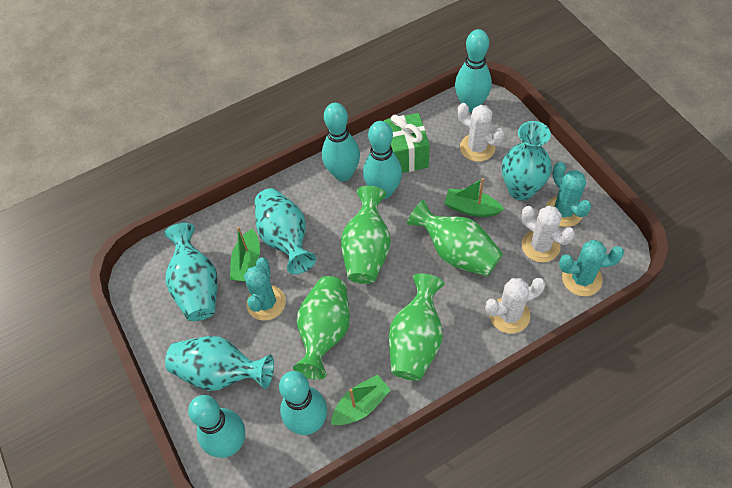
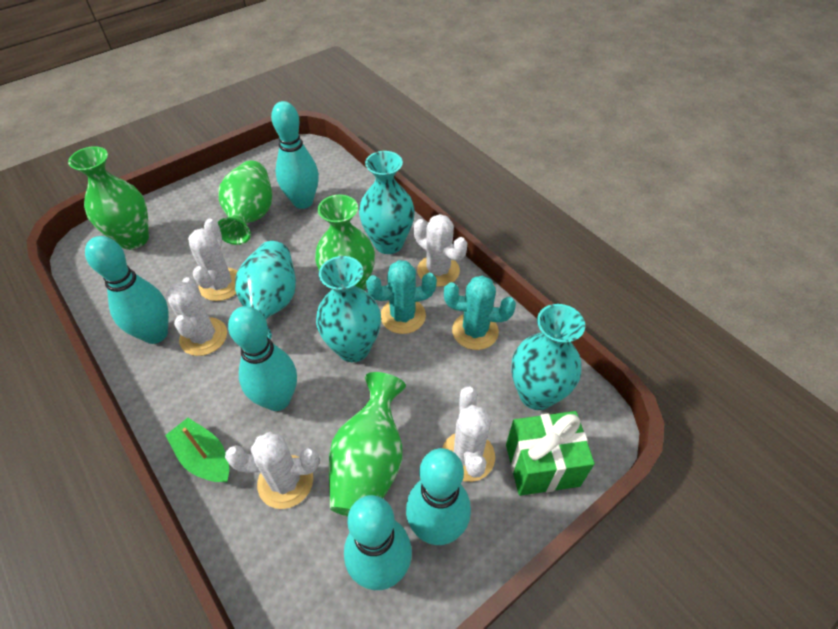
green boat: 3 -> 1
turquoise cactus: 3 -> 2
white cactus: 3 -> 5

